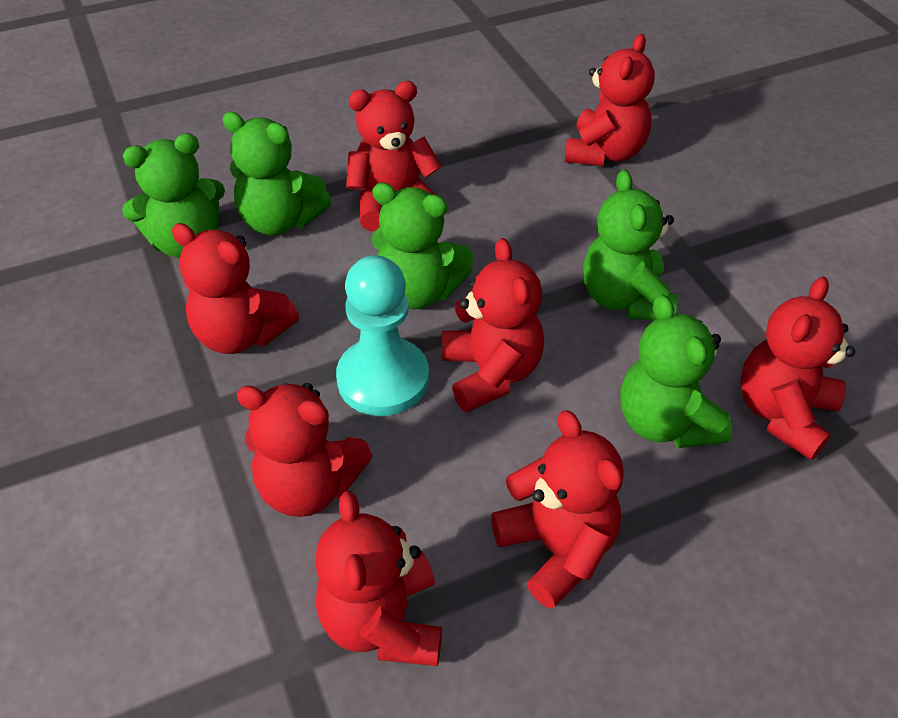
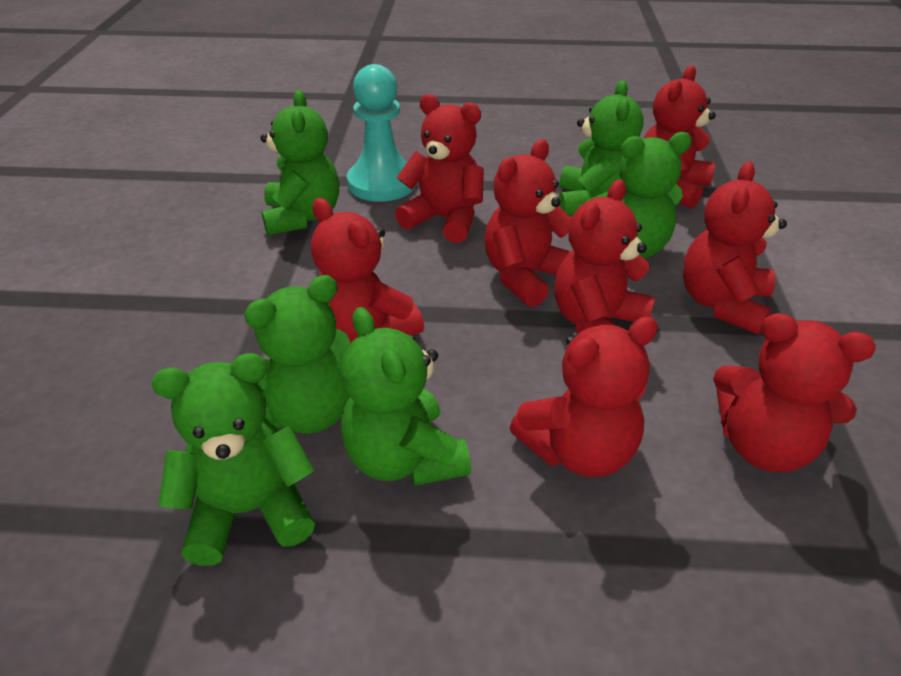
green teddy bear: 5 -> 6

